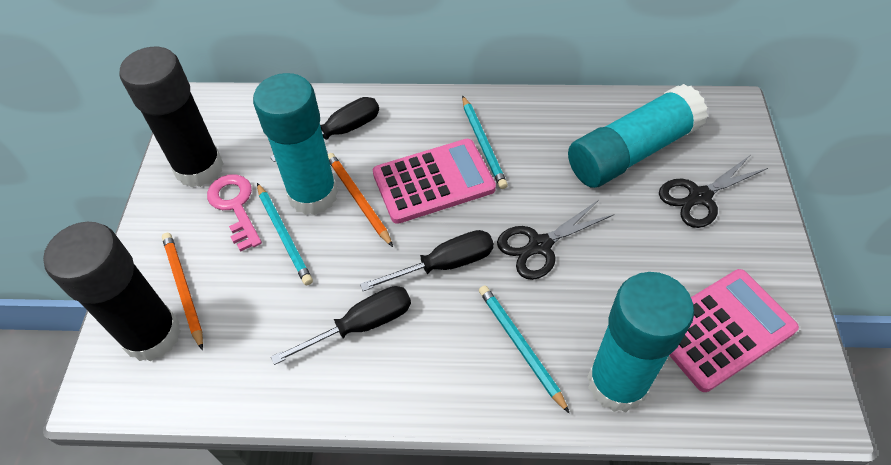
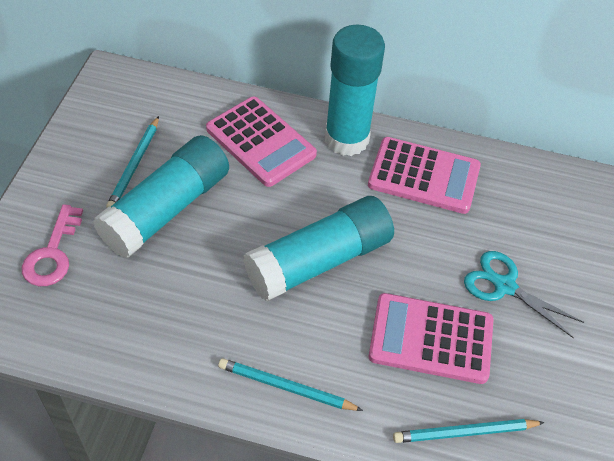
black glue stick: 2 -> 0
black scissors: 2 -> 0
black screwdriver: 3 -> 0
orange pencil: 2 -> 0
pink calculator: 2 -> 3
turquoise scissors: 0 -> 1

